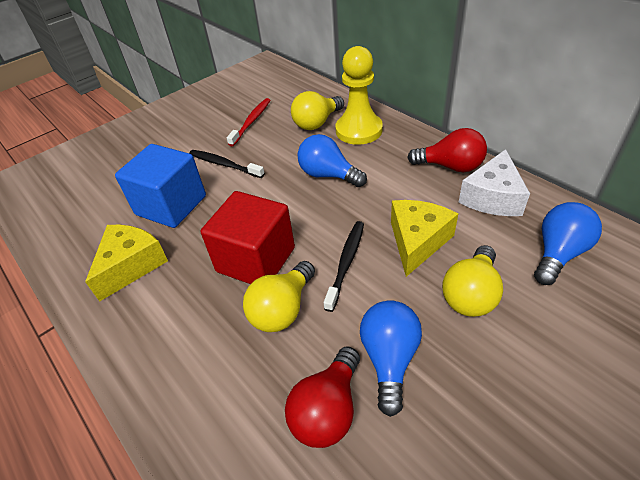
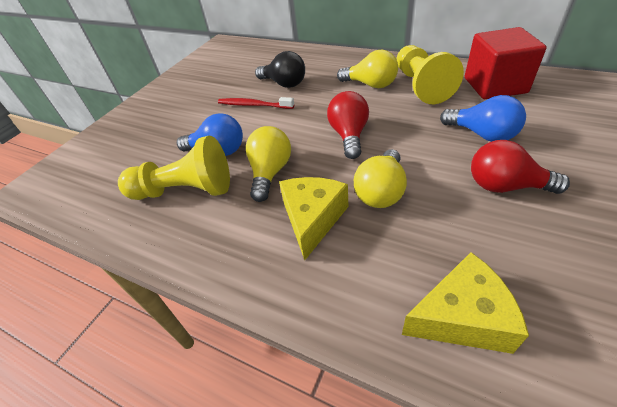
black light bulb: 0 -> 1
black toothbrush: 2 -> 0
blue cube: 1 -> 0
blue light bulb: 3 -> 2
white cheese: 1 -> 0
yellow pawn: 1 -> 2

